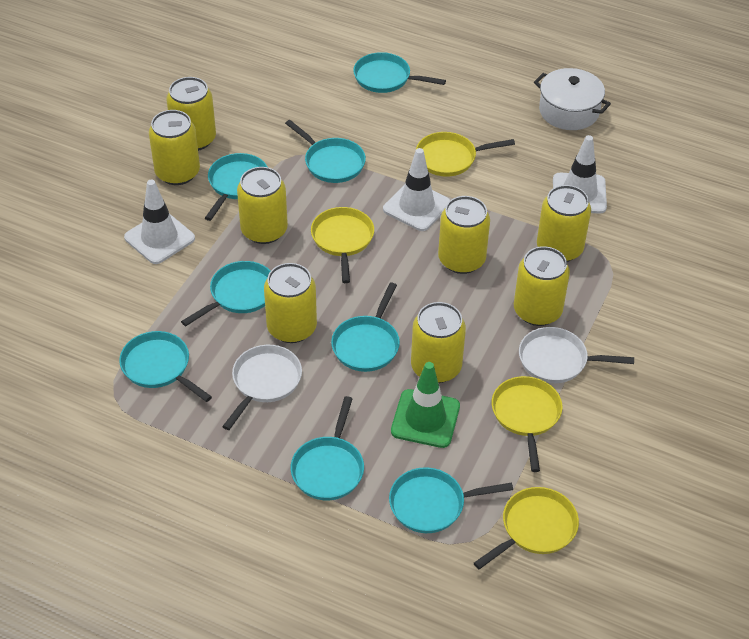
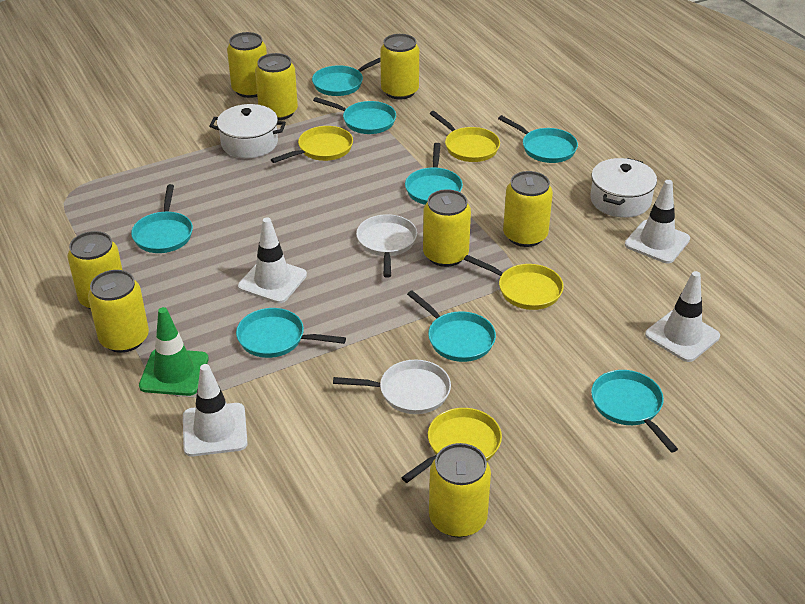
white pot: 1 -> 2
white traffic cone: 3 -> 4

